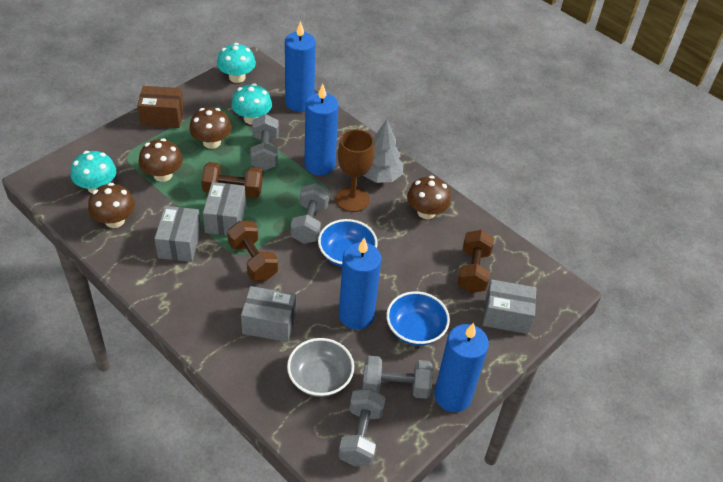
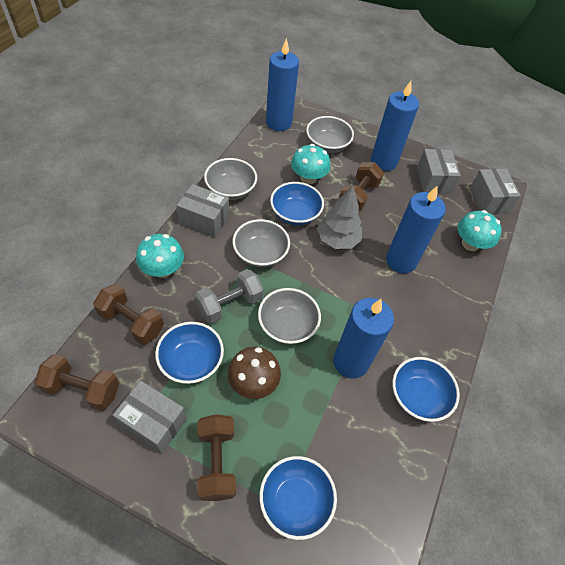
blue bowl: 2 -> 4
brown box: 1 -> 0
brown dumbbell: 3 -> 4
brown goblet: 1 -> 0
brown mushroom: 4 -> 1
grey bowl: 1 -> 4
grey dumbbell: 4 -> 1

